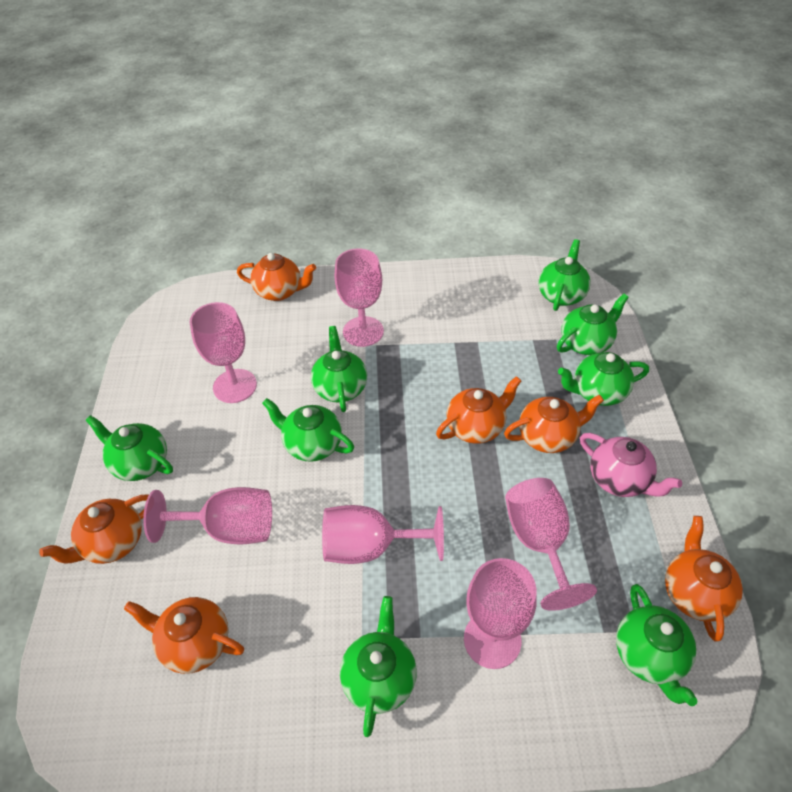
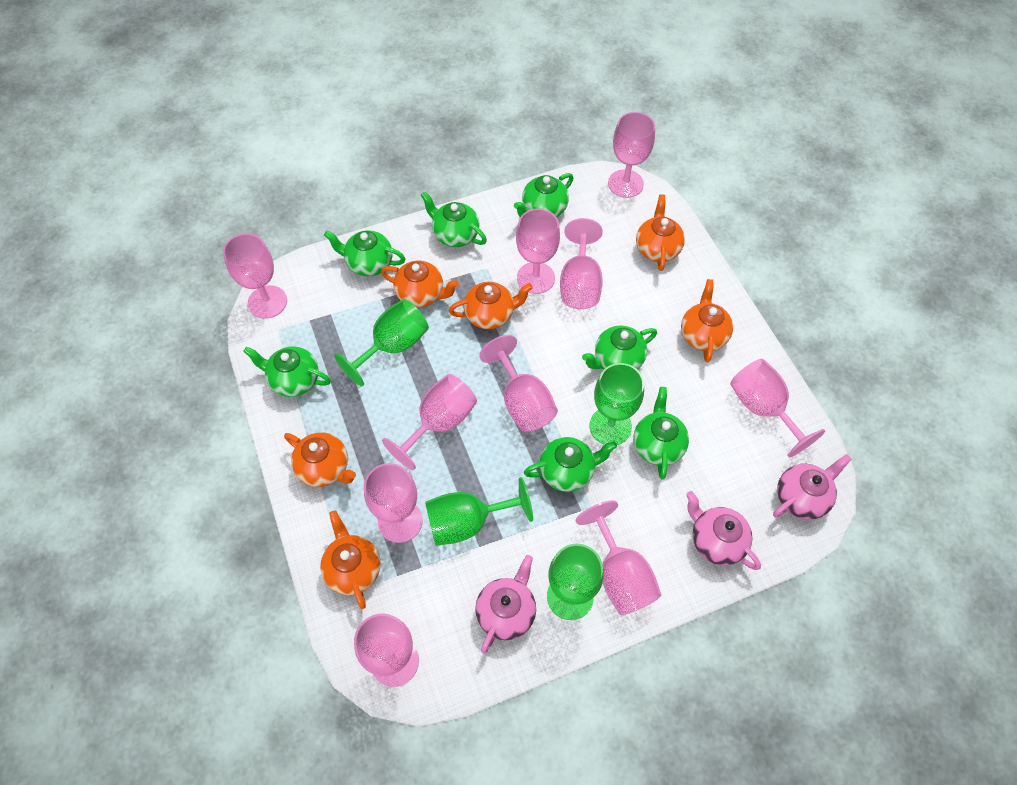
green goblet: 0 -> 4
green teapot: 8 -> 7
pink goblet: 6 -> 10
pink teapot: 1 -> 3

